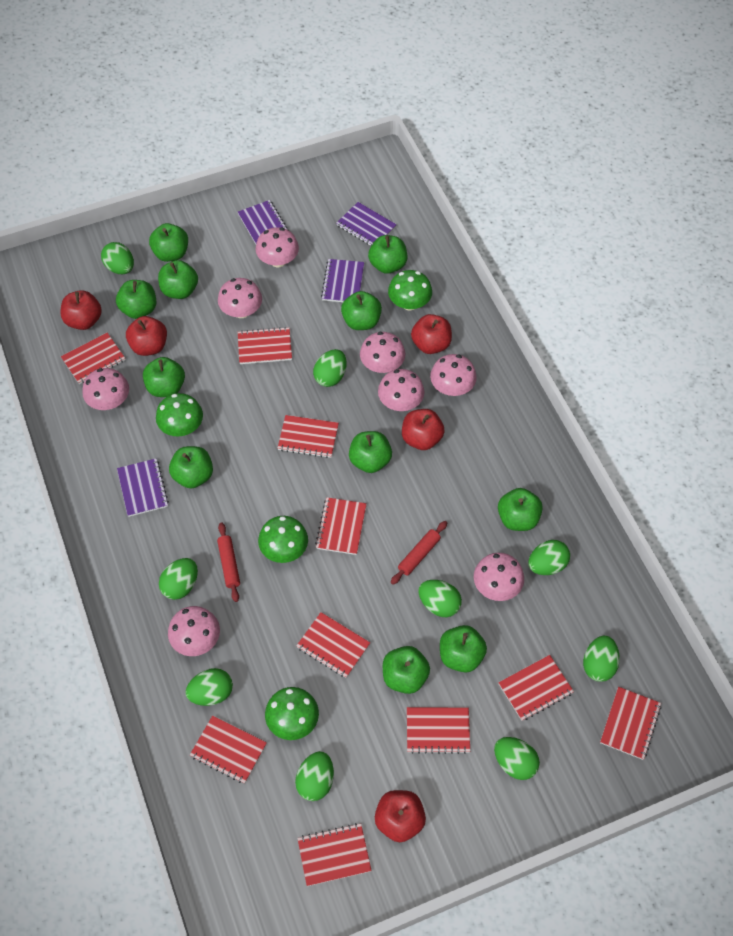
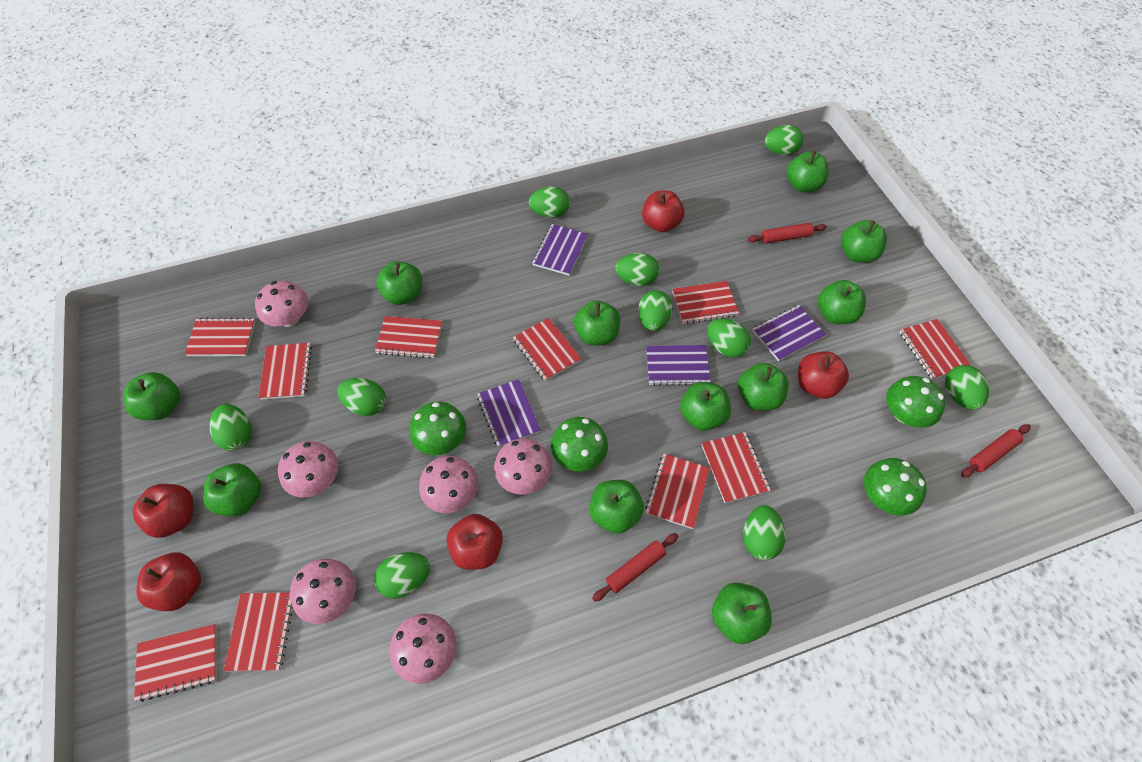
green egg: 9 -> 10
pink mushroom: 8 -> 6
red rolling pin: 2 -> 3

